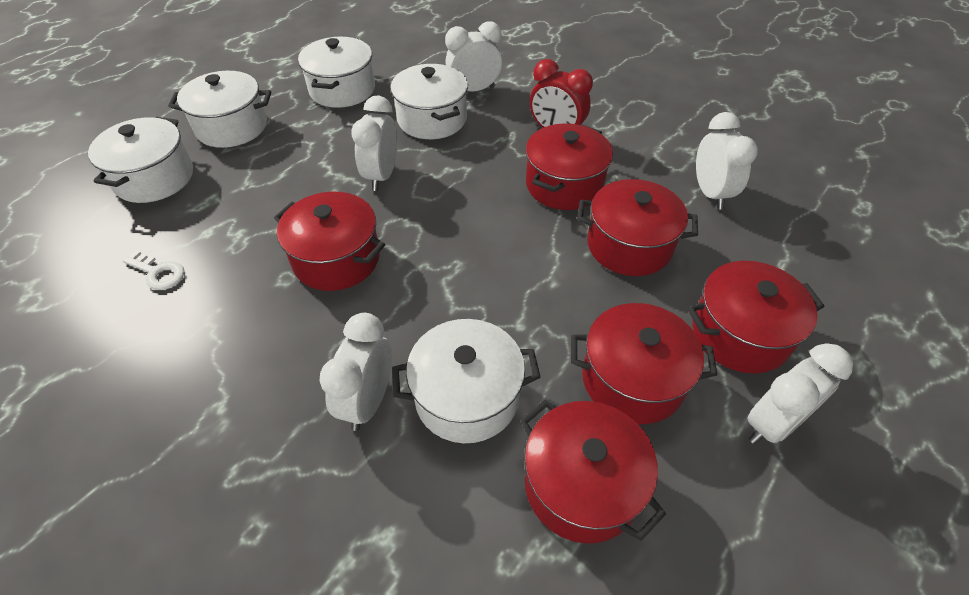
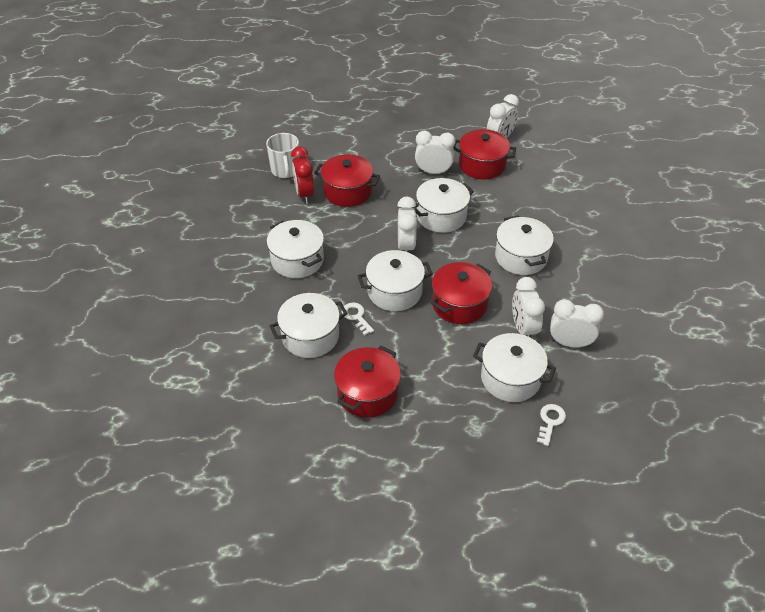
red pot: 6 -> 4
white key: 1 -> 2
white mug: 0 -> 1
white pot: 5 -> 6

